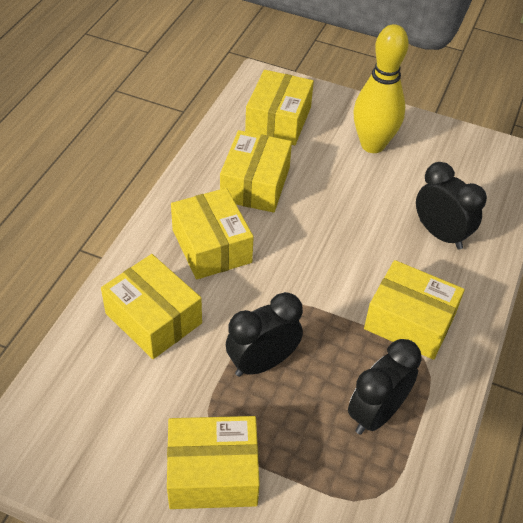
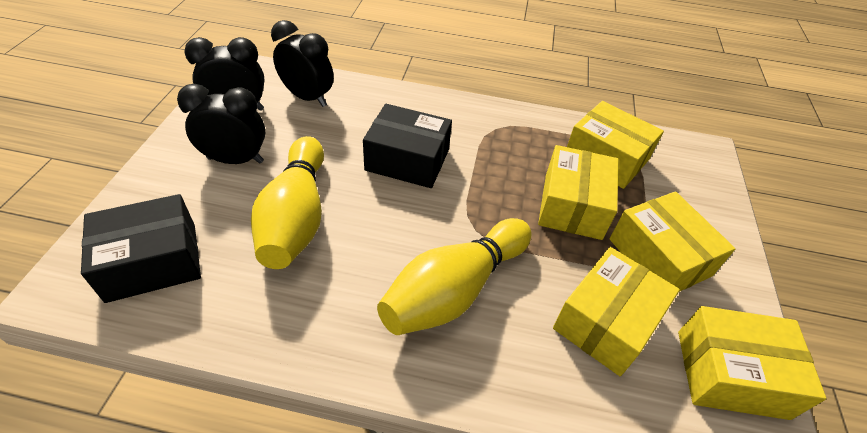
black box: 0 -> 2
yellow bowling pin: 1 -> 2
yellow box: 6 -> 5

